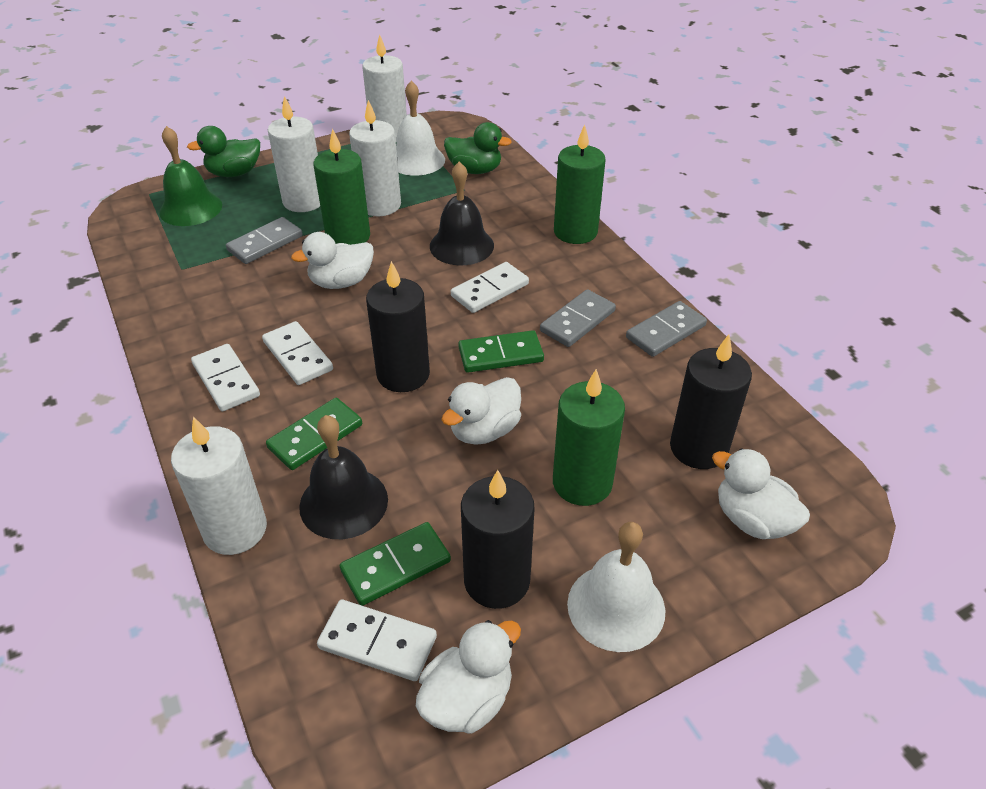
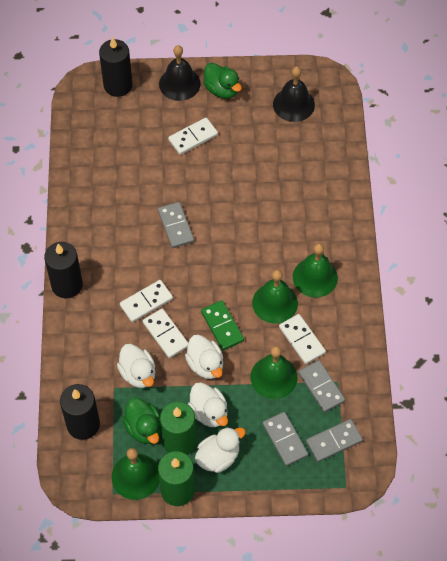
green bell: 1 -> 4
green candle: 3 -> 2
green domino: 3 -> 1
grey domino: 3 -> 4
white bell: 2 -> 0
white candle: 4 -> 0

